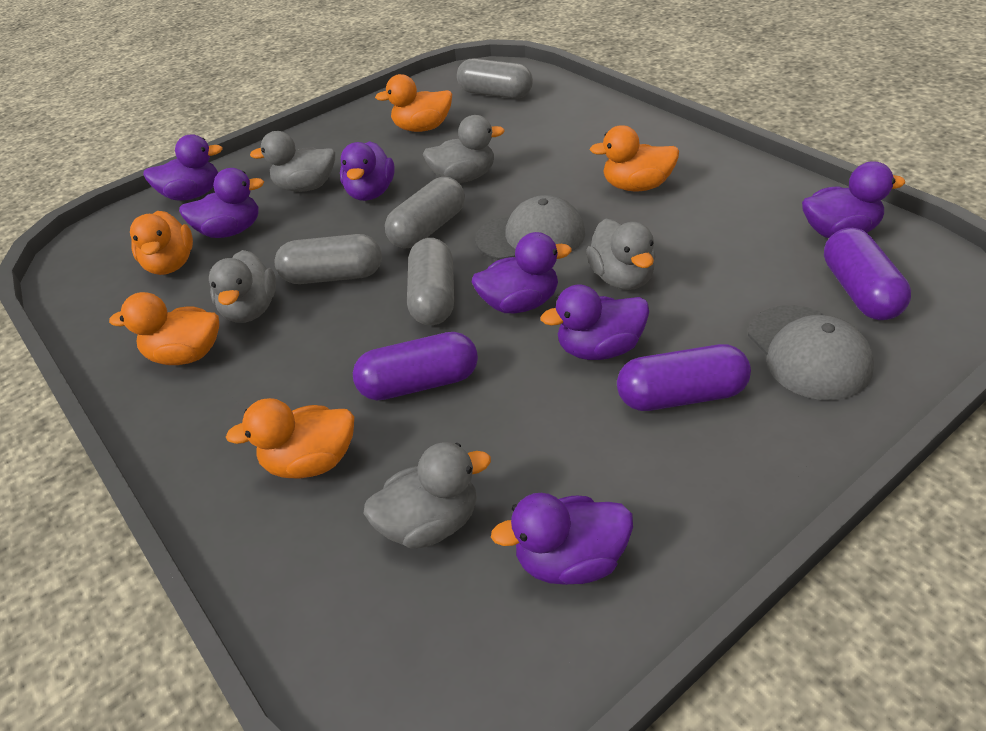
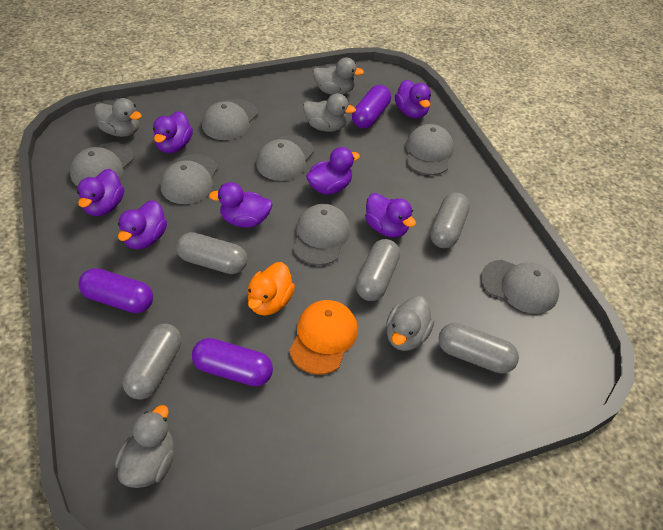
grey cap: 2 -> 7
grey capsule: 4 -> 5
orange cap: 0 -> 1
orange duck: 5 -> 1

